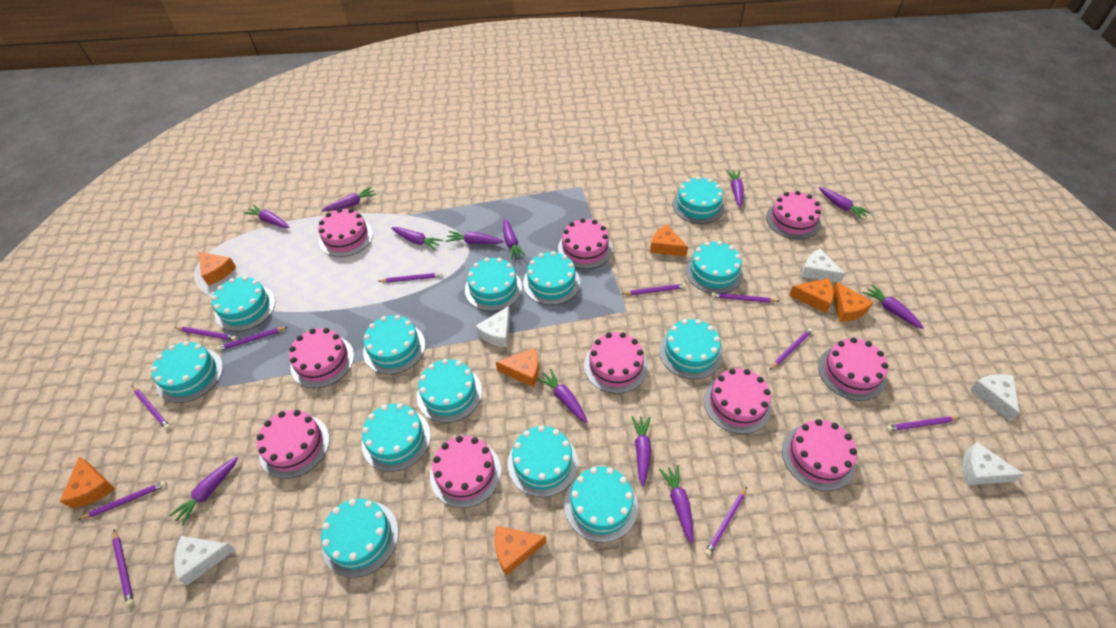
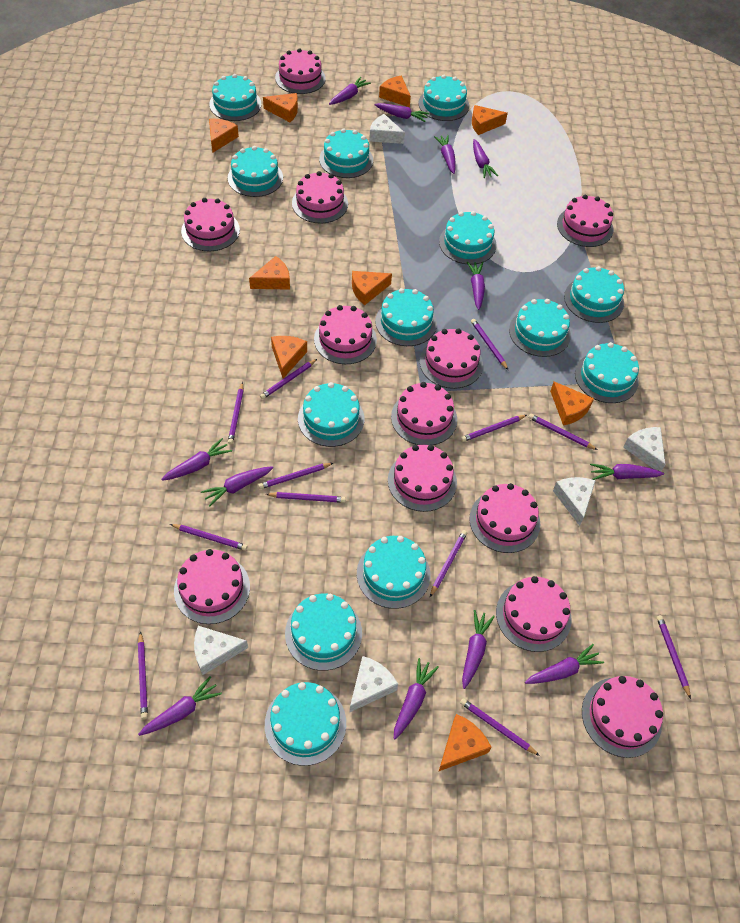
orange cheese: 7 -> 9
pink cake: 10 -> 12
purple pencil: 11 -> 12

